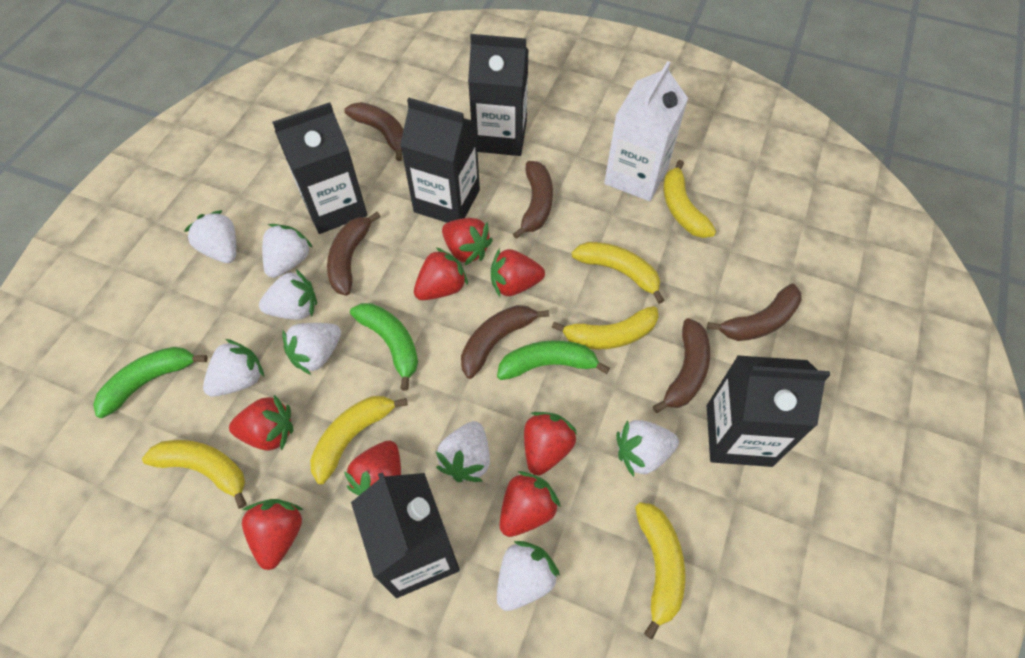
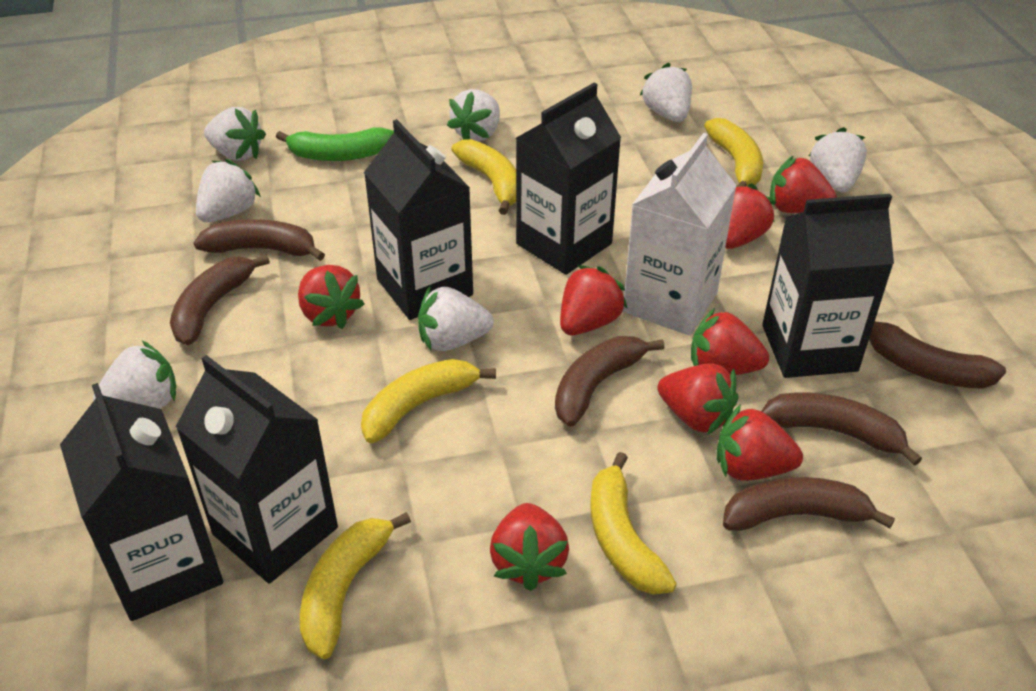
green banana: 3 -> 1
white strawberry: 8 -> 7
yellow banana: 6 -> 5

